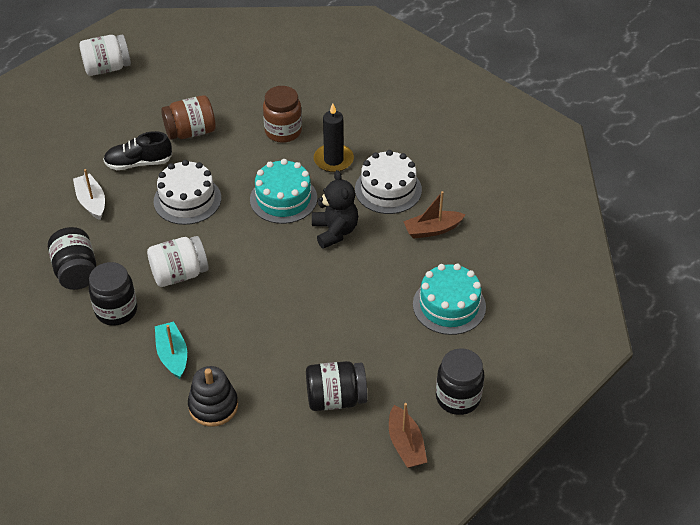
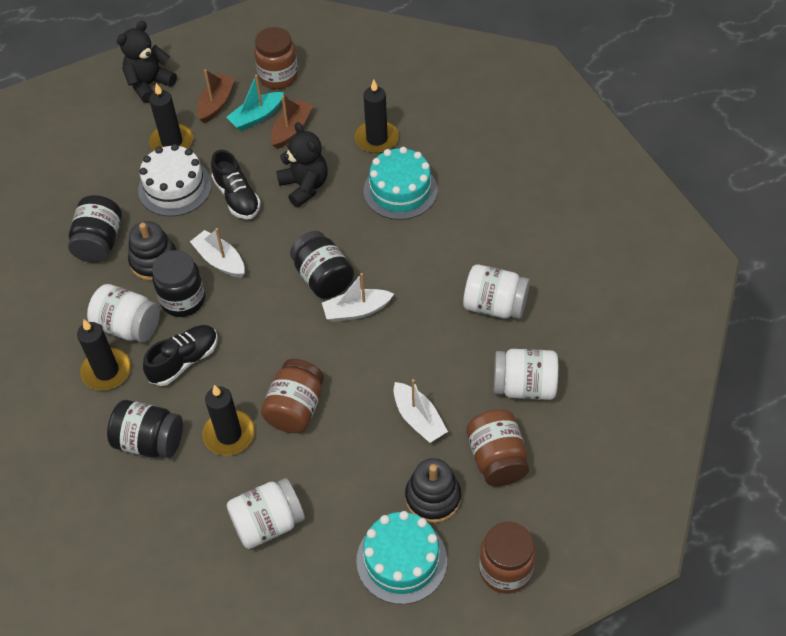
black candle: 1 -> 4
black shoe: 1 -> 2
black stacking toy: 1 -> 2
black teddy bear: 1 -> 2
brown jar: 2 -> 4
white boat: 1 -> 3
white cake: 2 -> 1
white jar: 2 -> 4

